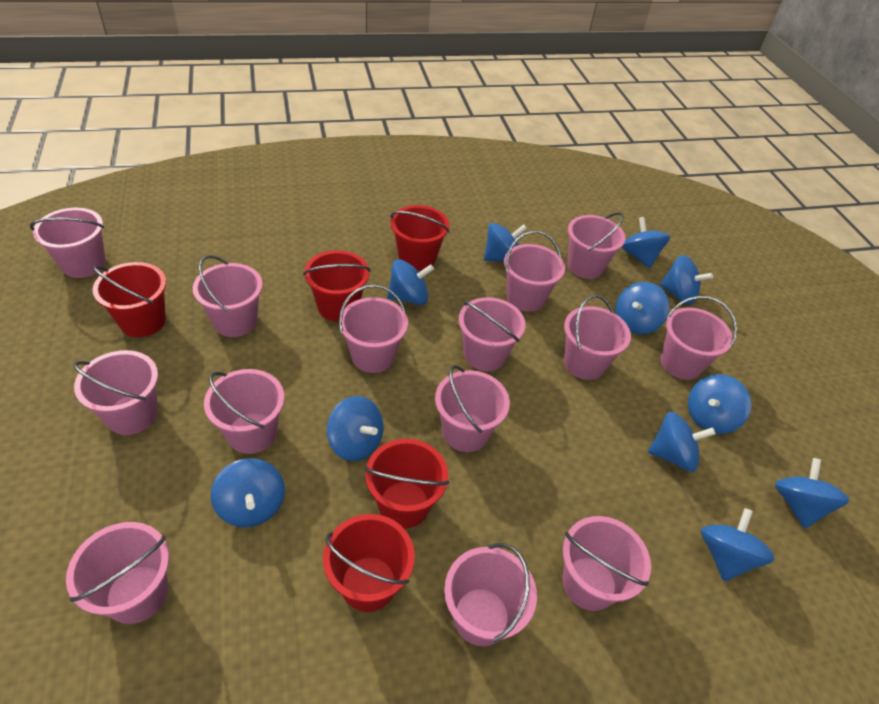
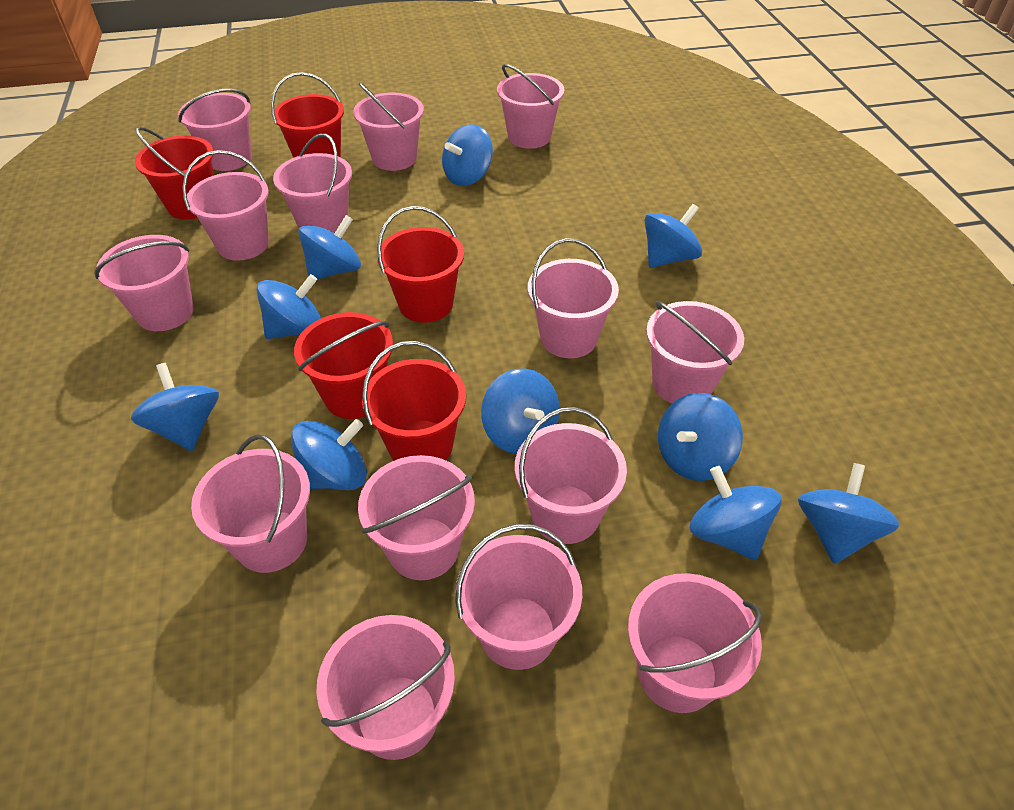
blue spinning top: 11 -> 10

